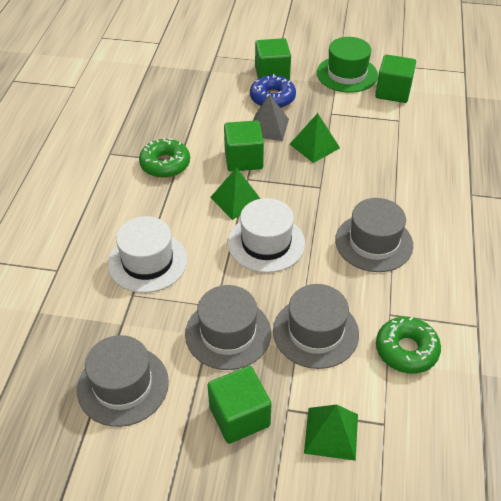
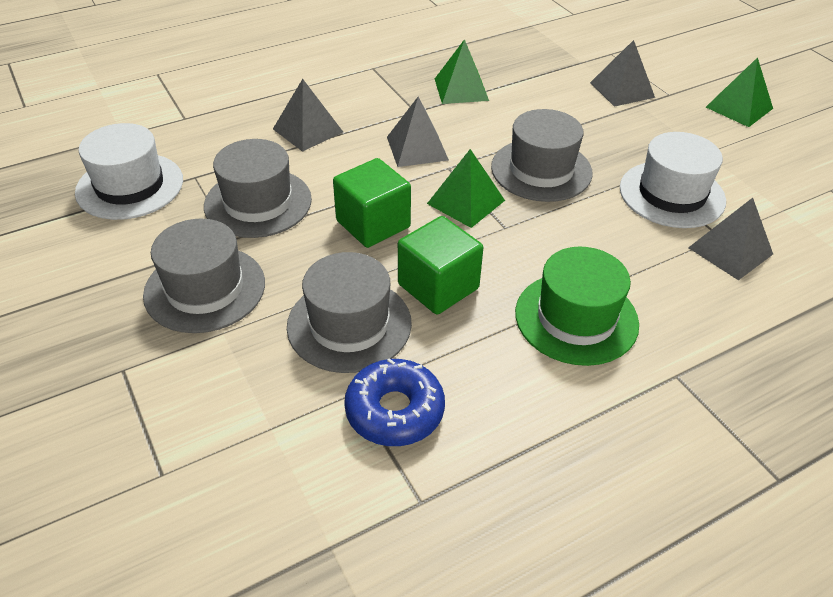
green cube: 4 -> 2
green donut: 2 -> 0
grey pyramid: 1 -> 4

